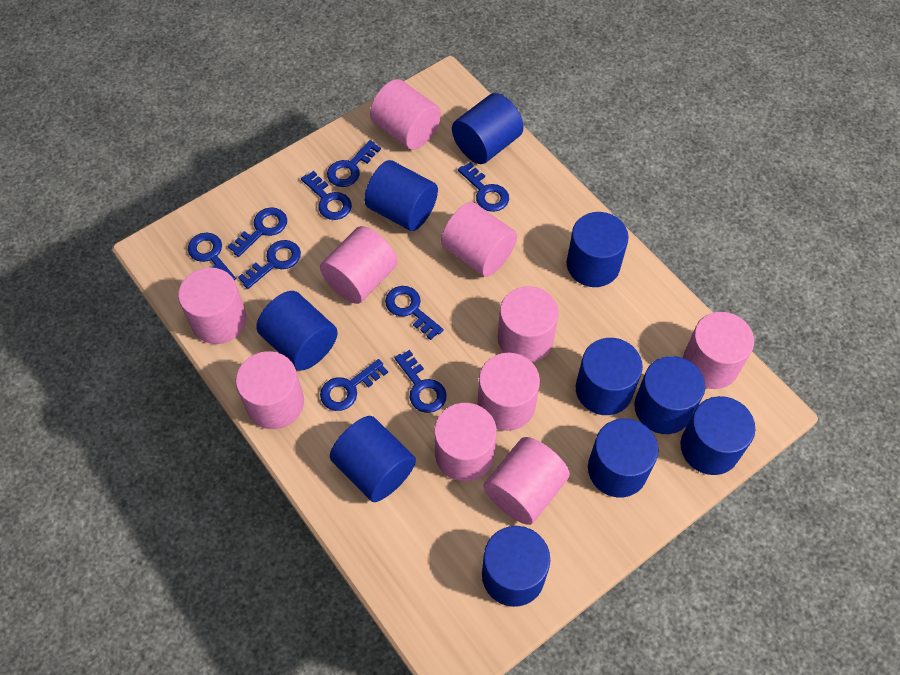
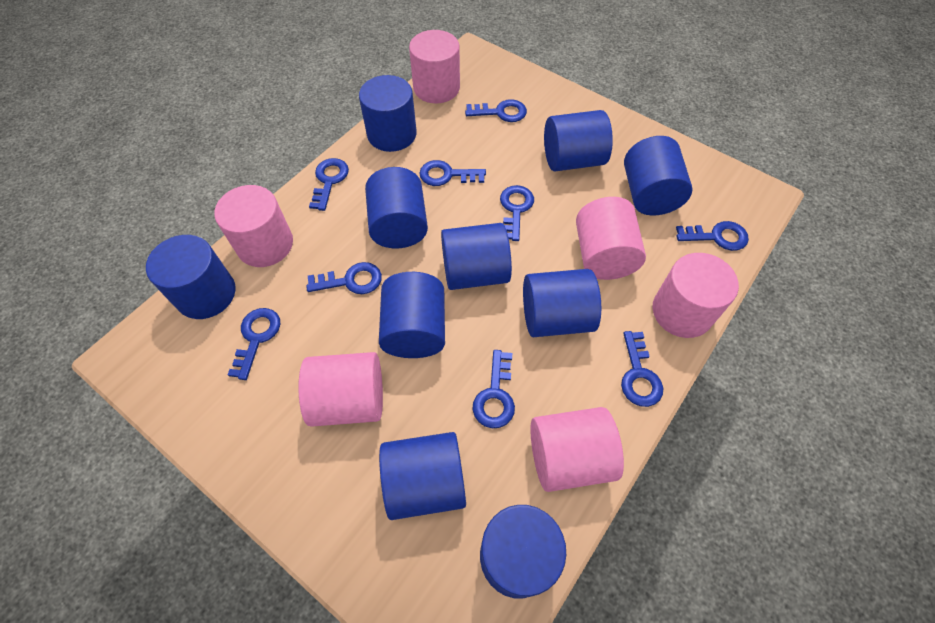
pink cylinder: 10 -> 6

